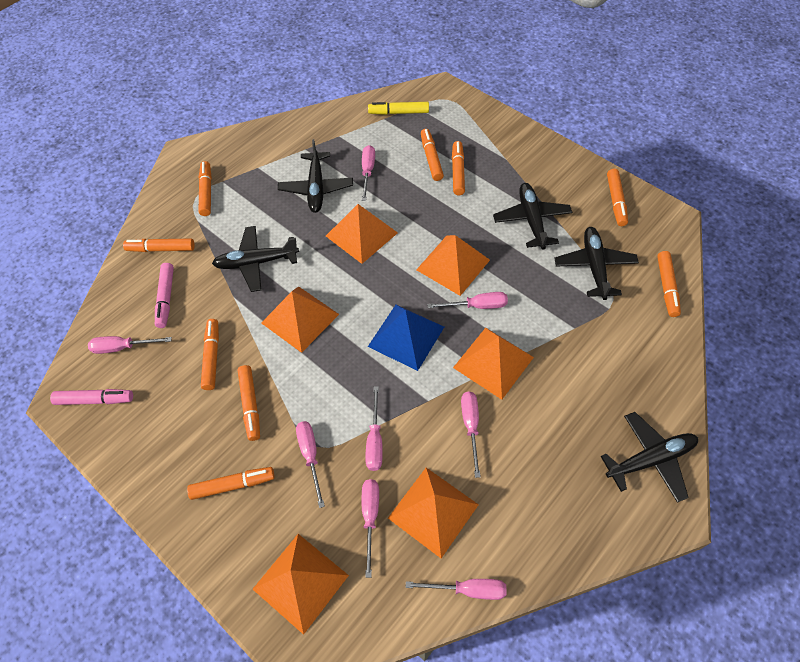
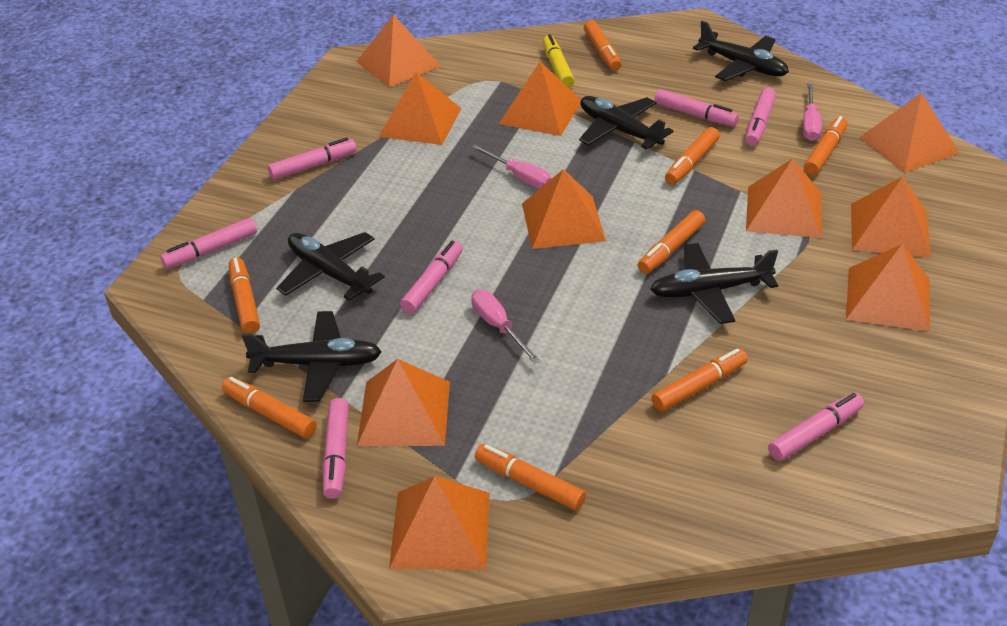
blue pyramid: 1 -> 0
orange marker: 9 -> 8
orange pyramid: 6 -> 10
pink marker: 2 -> 7
pink screwdriver: 8 -> 3

